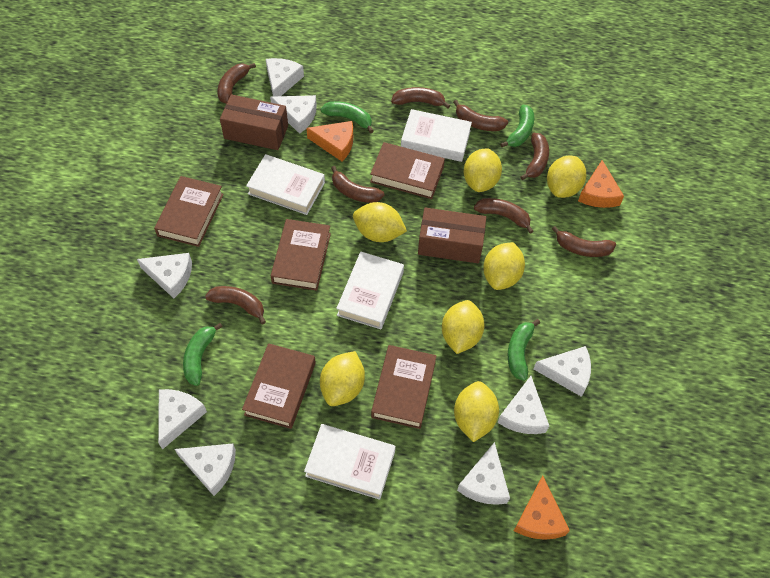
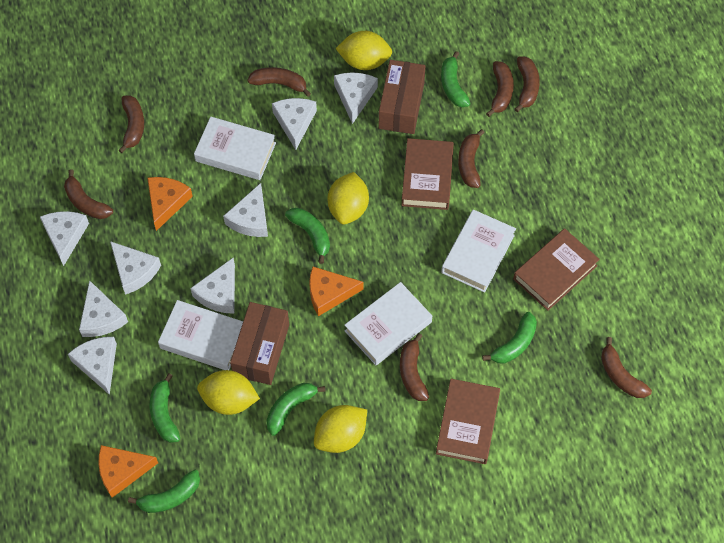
brown book: 5 -> 3
green banana: 4 -> 6
yellow lemon: 7 -> 4

